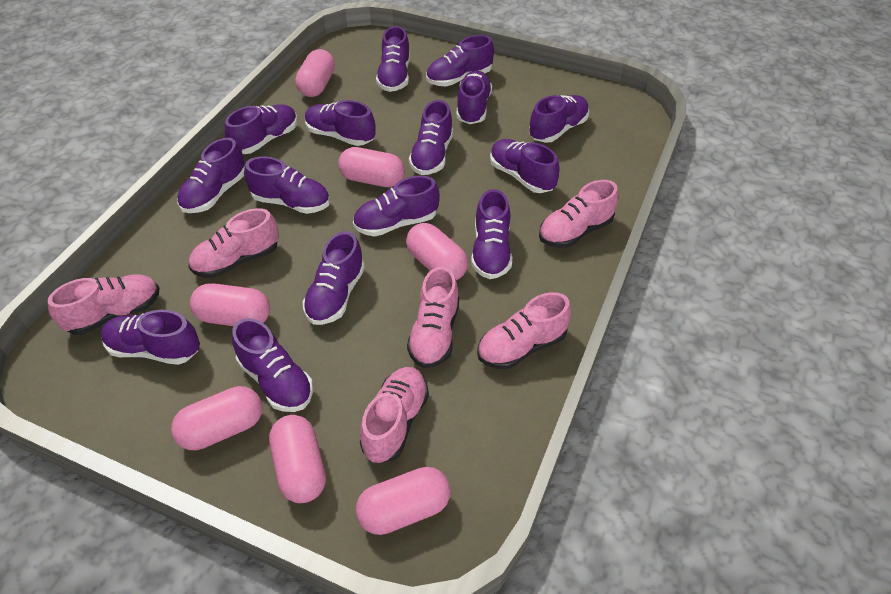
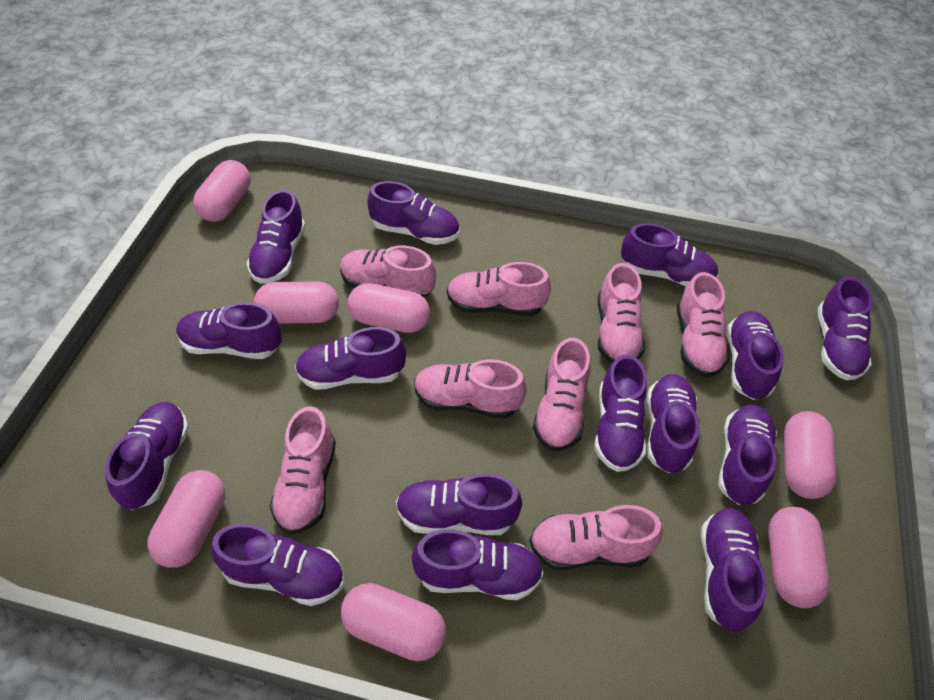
pink shoe: 6 -> 8

